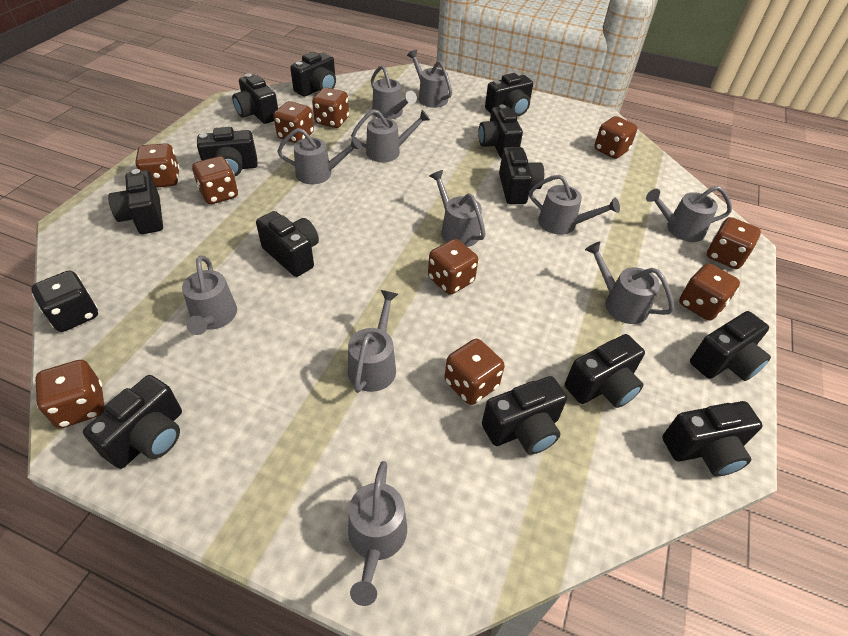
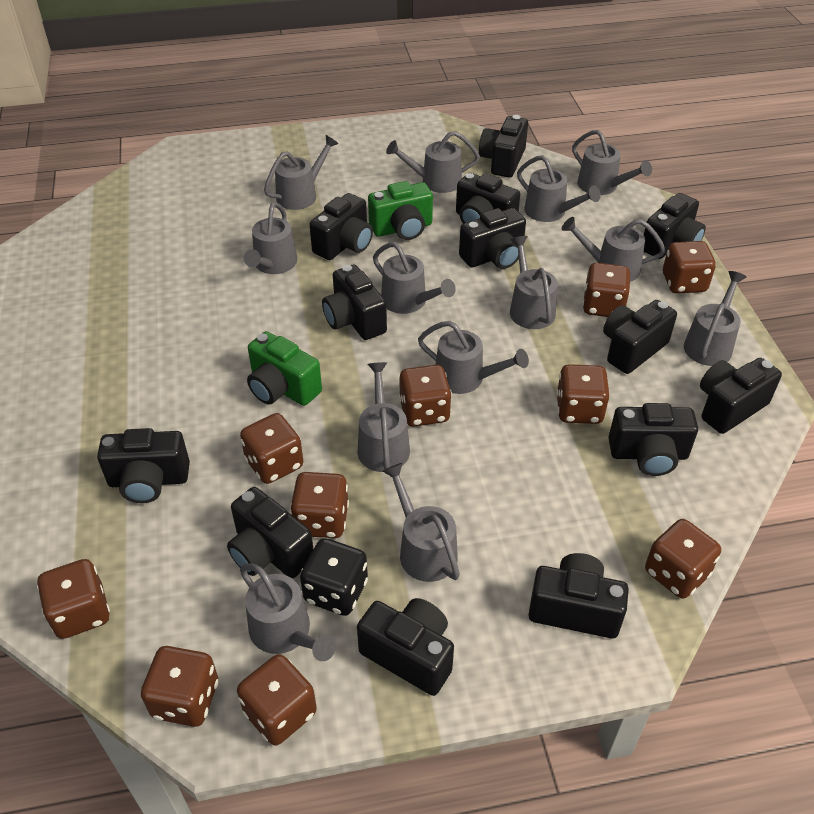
green camera: 0 -> 2
grey watering can: 11 -> 13

